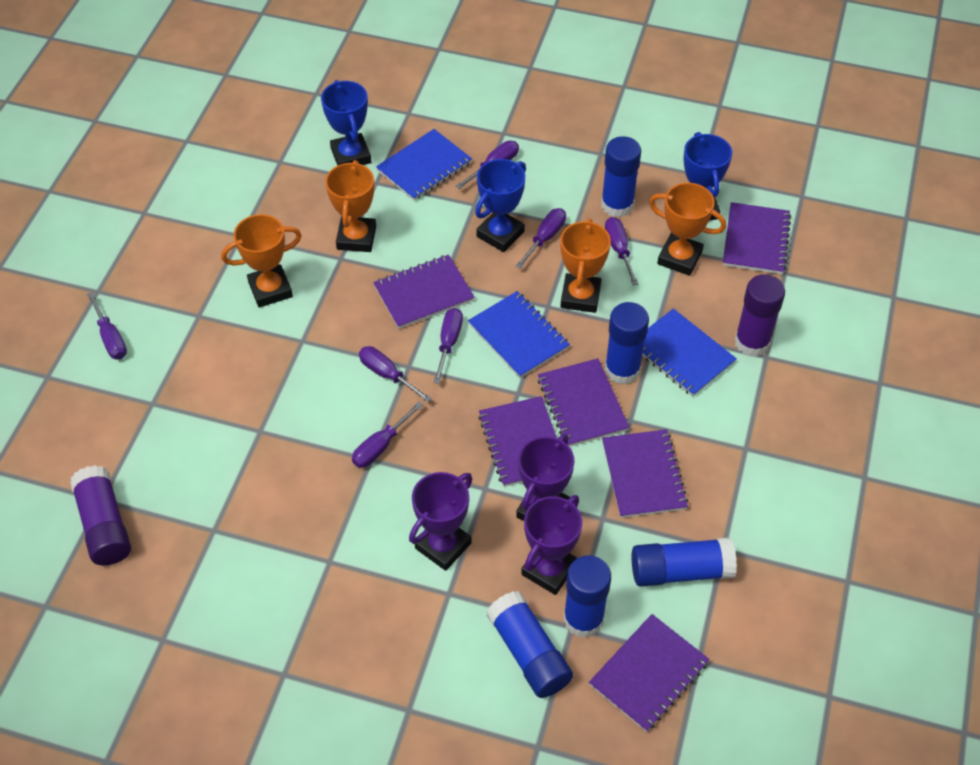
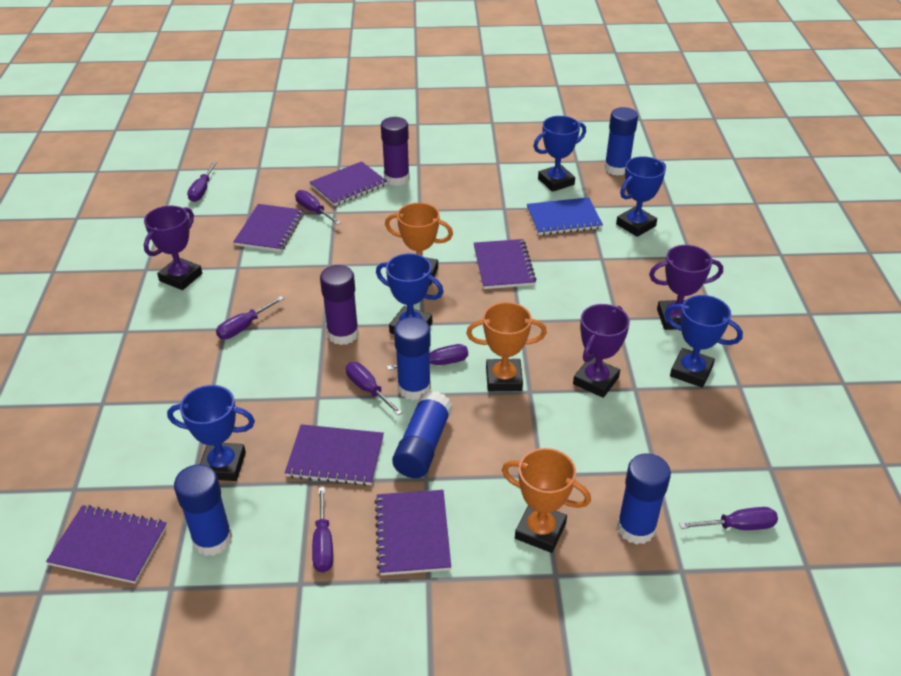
blue notebook: 3 -> 1
blue trophy: 3 -> 5
orange trophy: 4 -> 3

